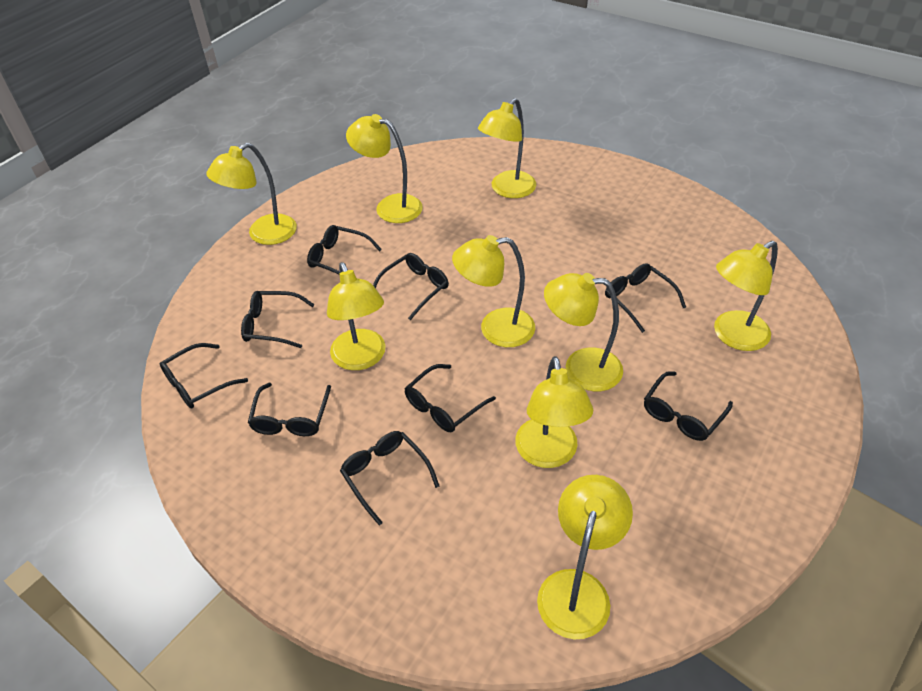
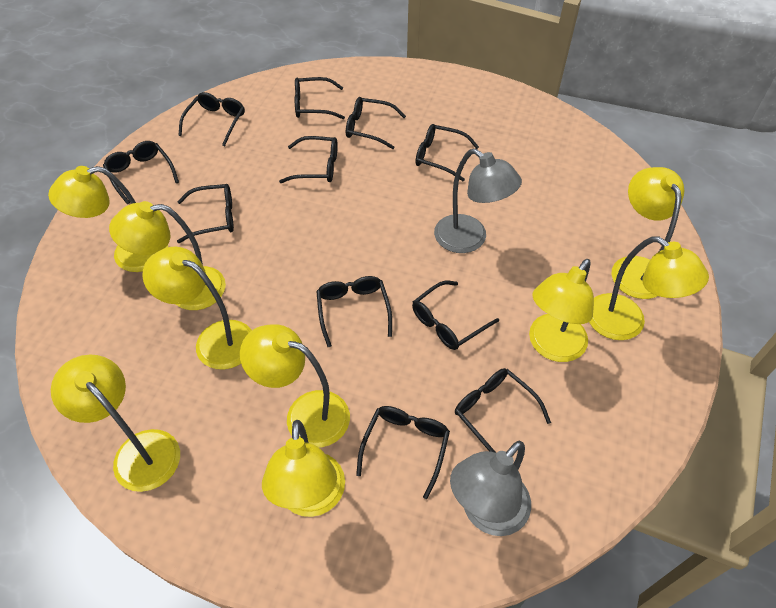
black glasses: 9 -> 11
grey lamp: 0 -> 2

